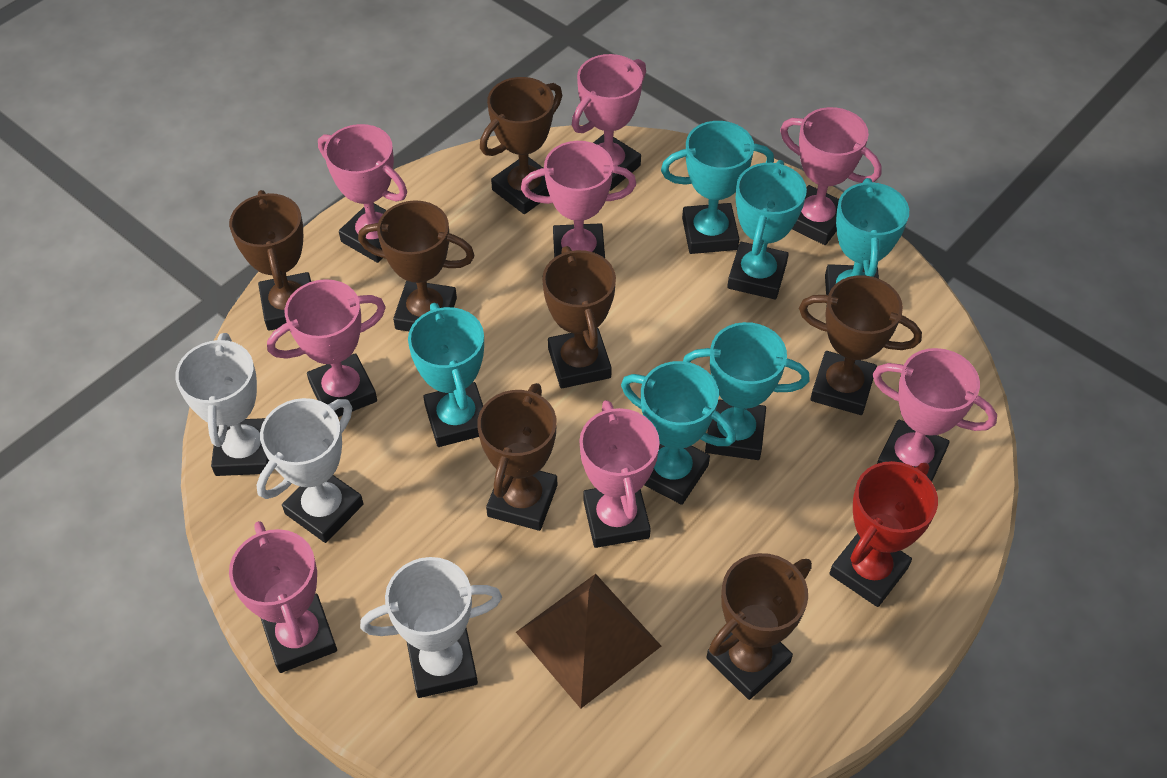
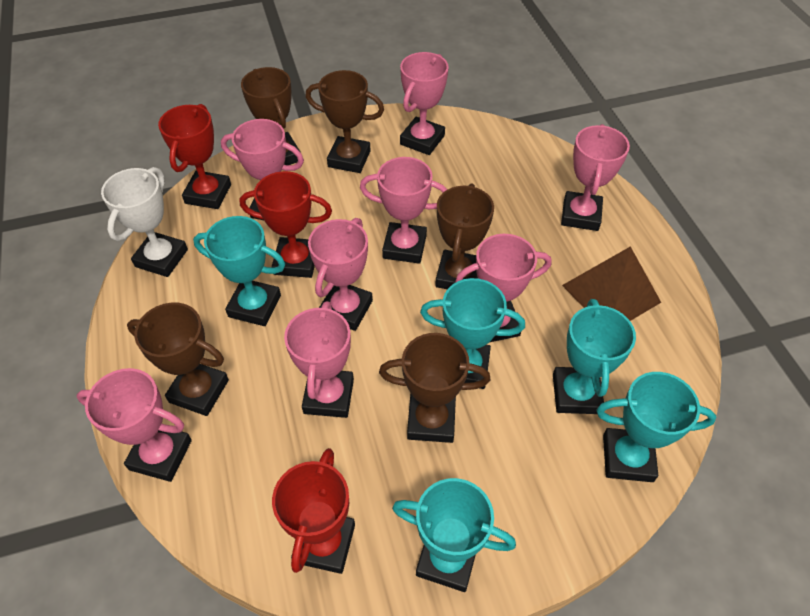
brown trophy: 7 -> 5
red trophy: 1 -> 3
turquoise trophy: 6 -> 5
white trophy: 3 -> 1

